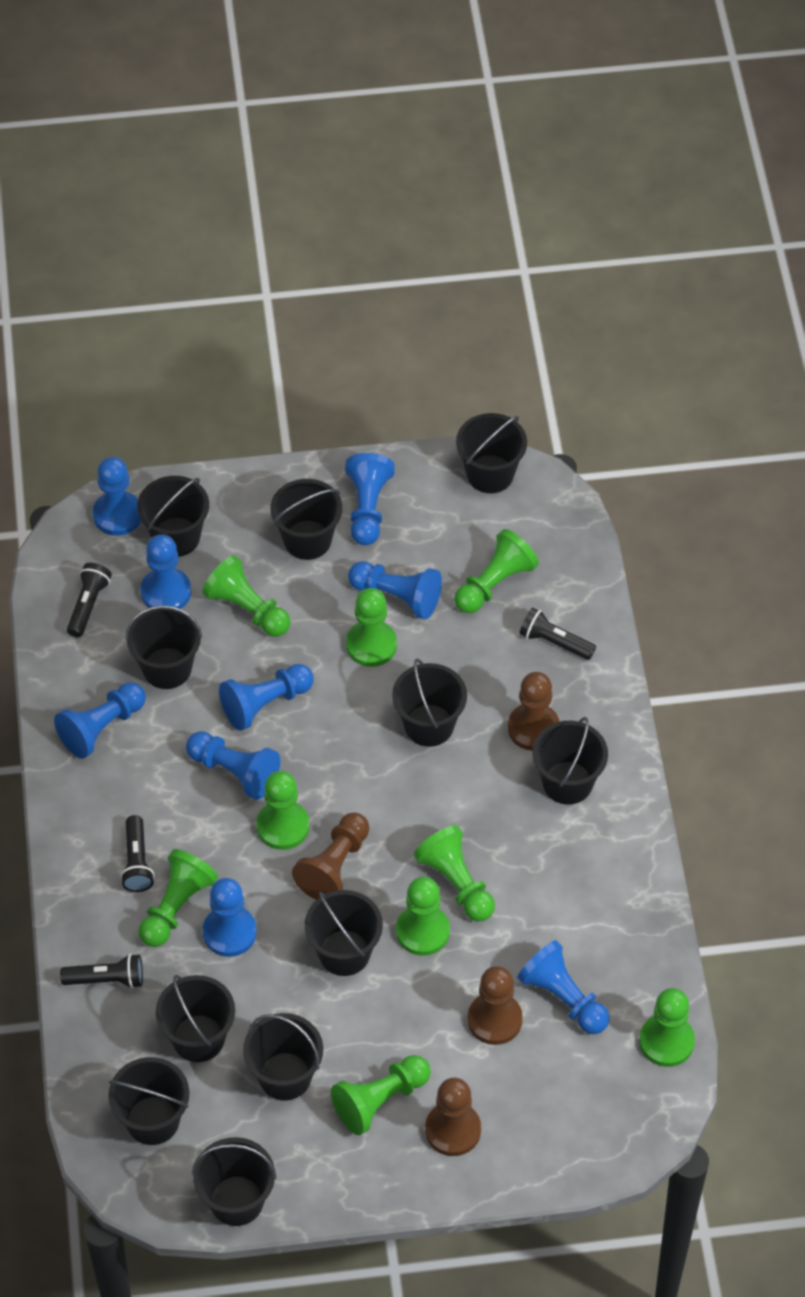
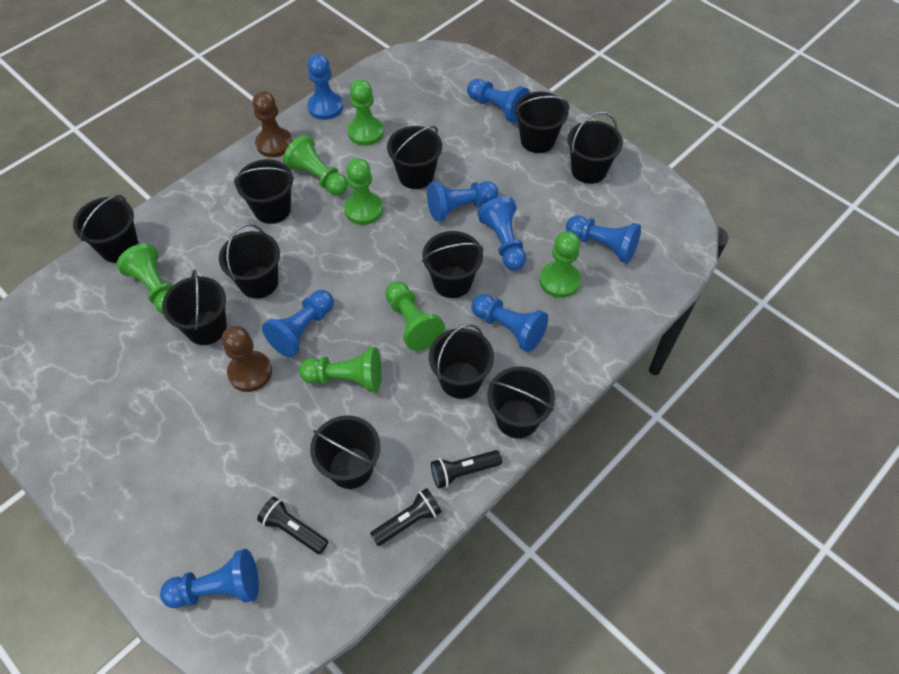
black flashlight: 4 -> 3
blue pawn: 9 -> 8
brown pawn: 4 -> 2
green pawn: 9 -> 7

